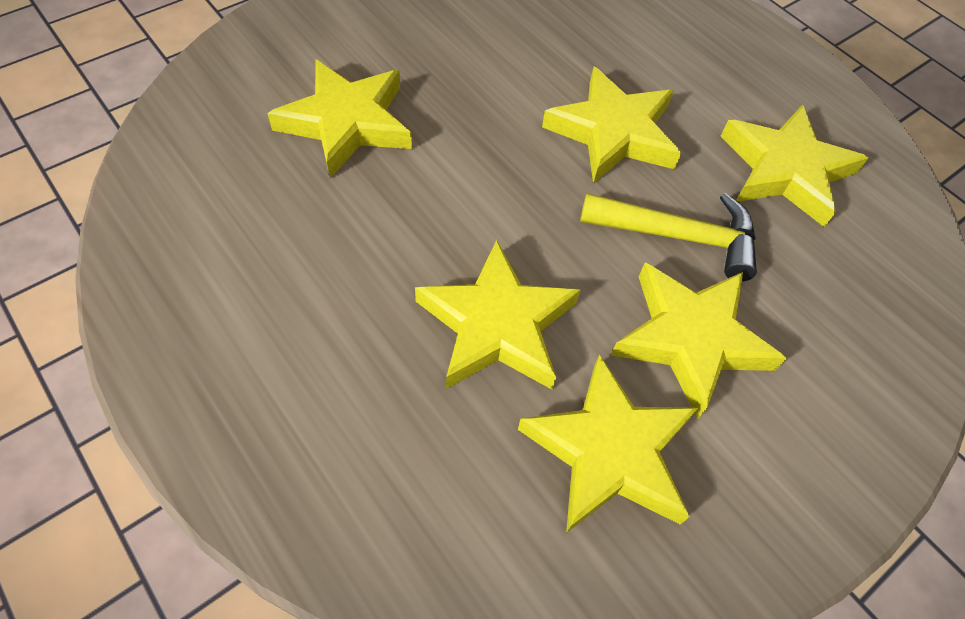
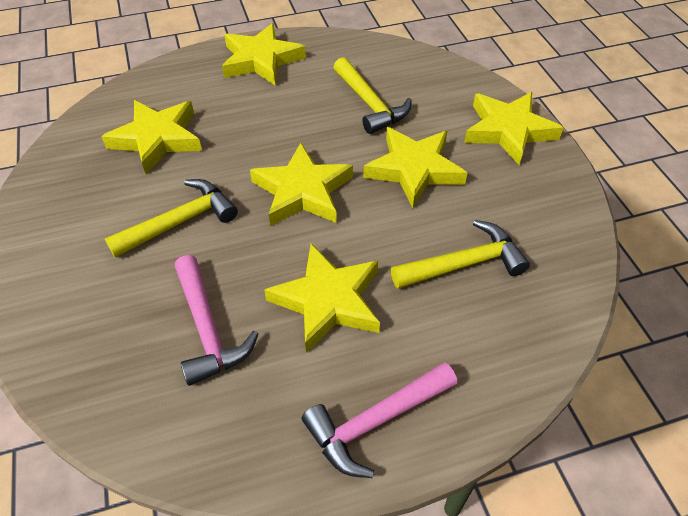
pink hammer: 0 -> 2
yellow hammer: 1 -> 3

